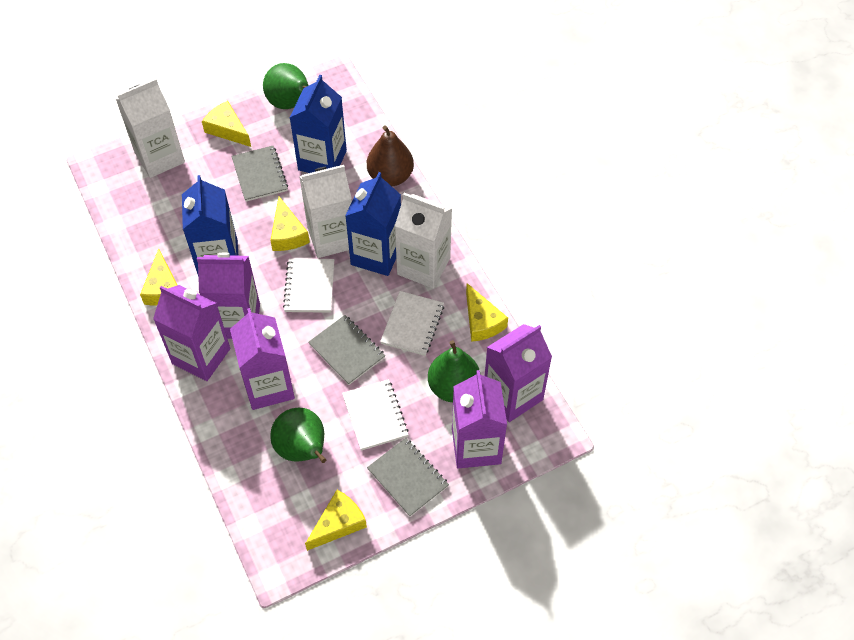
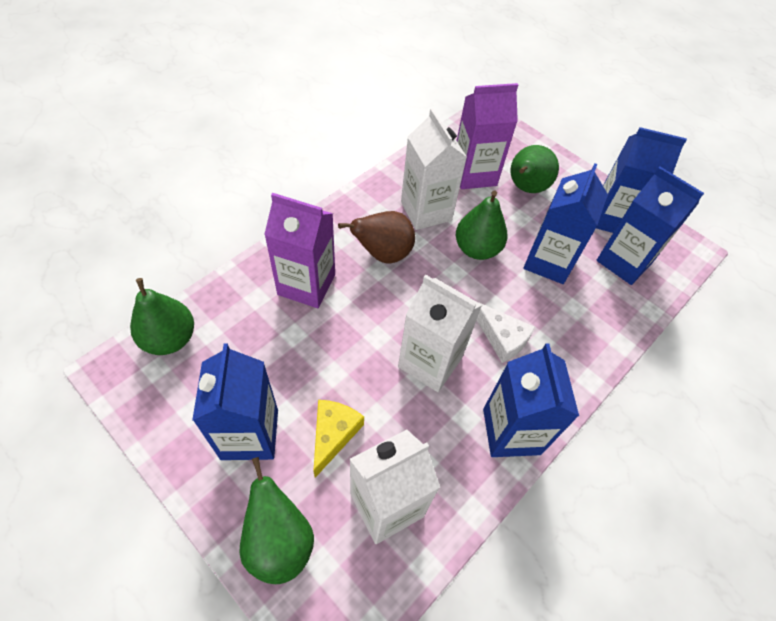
blue carton: 3 -> 5
green pear: 3 -> 4
grey notebook: 3 -> 0
purple carton: 5 -> 2
white cheese: 0 -> 1
white notebook: 3 -> 0
yellow cheese: 5 -> 1

